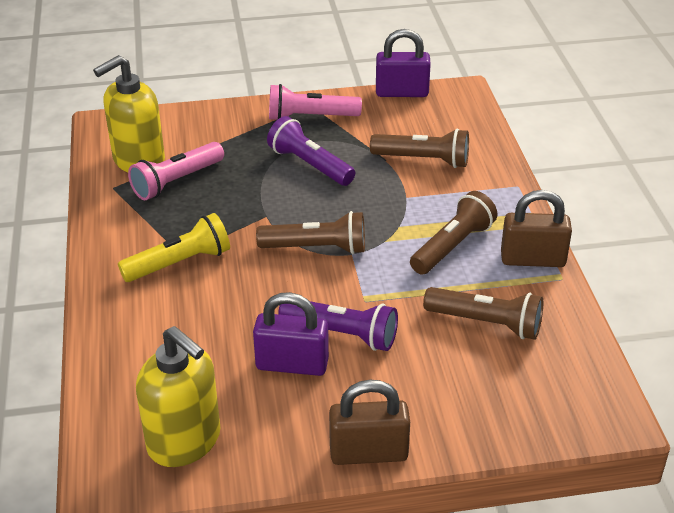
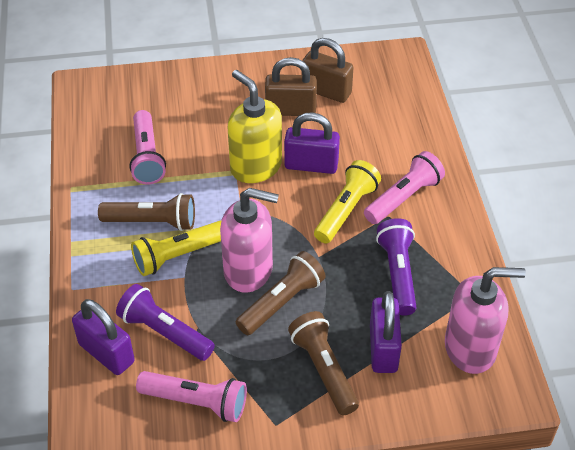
brown flashlight: 4 -> 3
pink flashlight: 2 -> 3
pink soap dispenser: 0 -> 2
purple padlock: 2 -> 3
yellow flashlight: 1 -> 2
yellow soap dispenser: 2 -> 1

